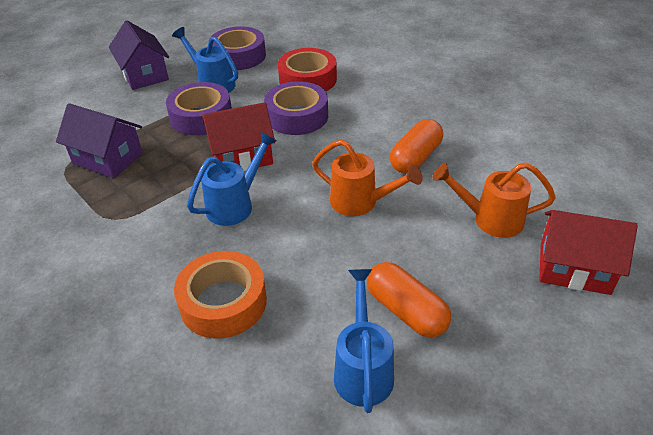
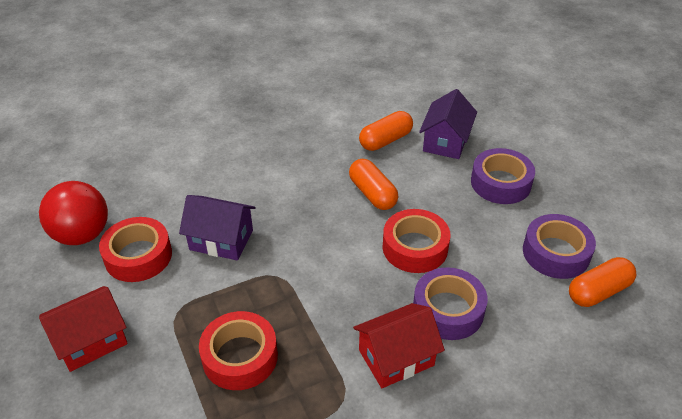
blue watering can: 3 -> 0
orange capsule: 2 -> 3
orange tape: 1 -> 0
orange watering can: 2 -> 0
red ball: 0 -> 1
red tape: 1 -> 3

